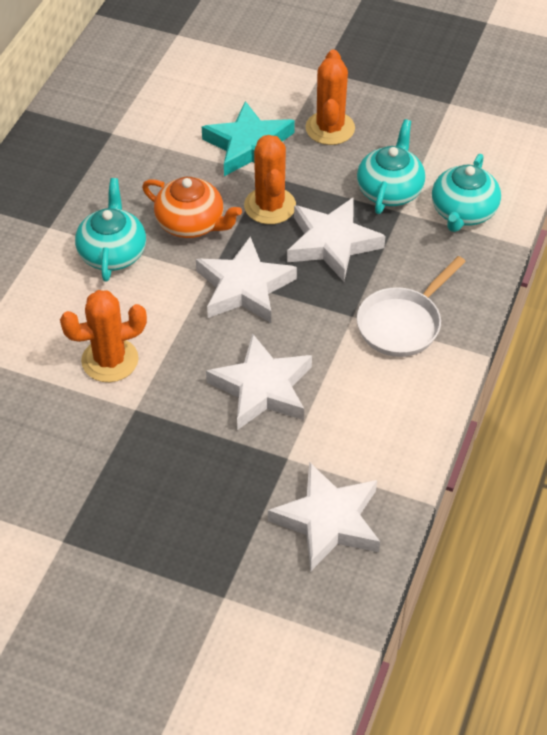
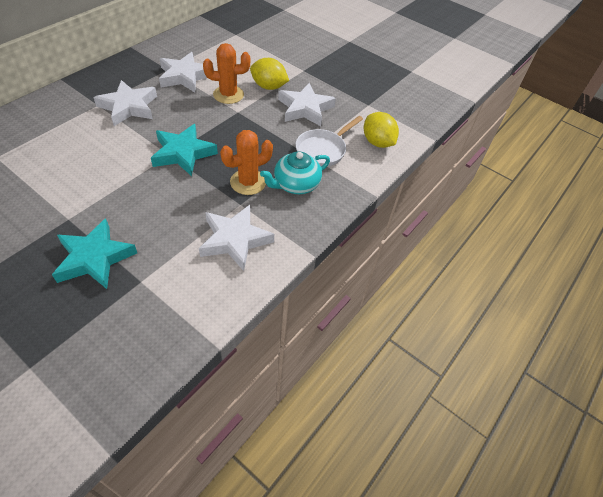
orange cactus: 3 -> 2
orange teapot: 1 -> 0
turquoise star: 1 -> 2
turquoise teapot: 3 -> 1
yellow lemon: 0 -> 2

